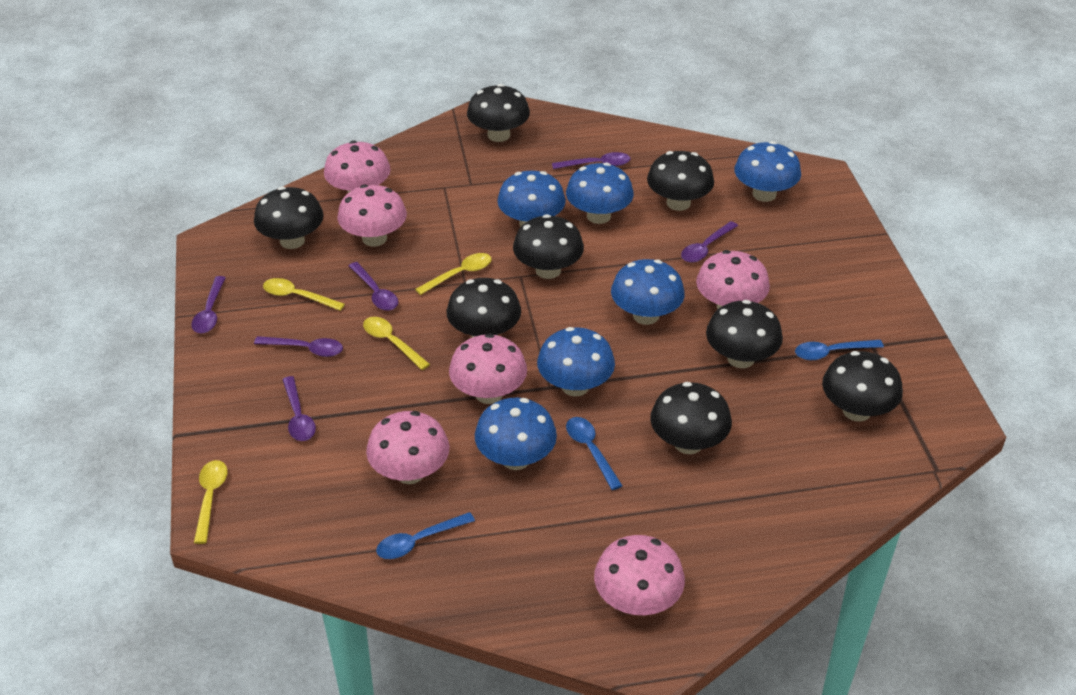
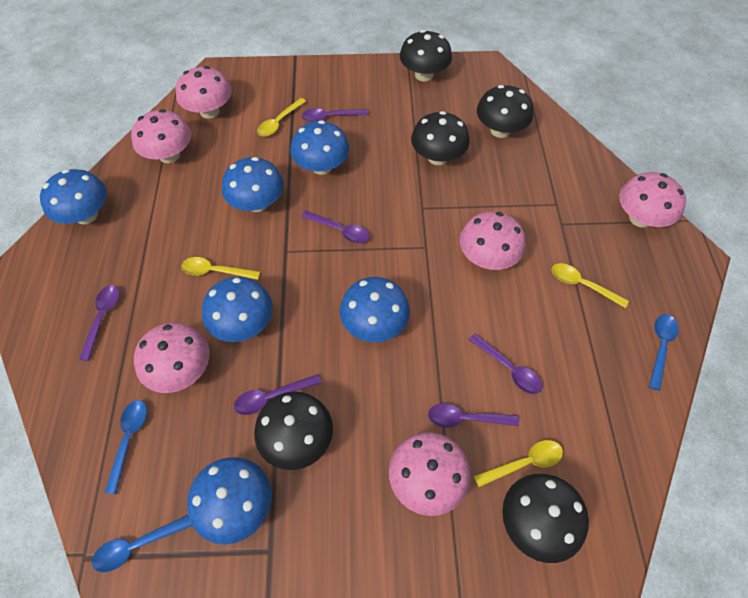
black mushroom: 8 -> 5

